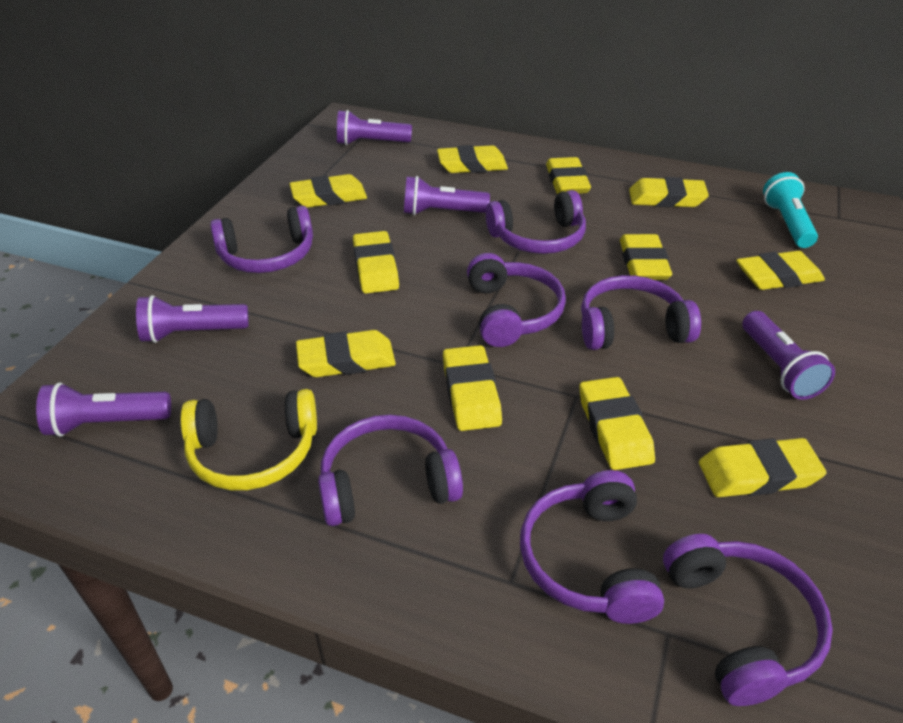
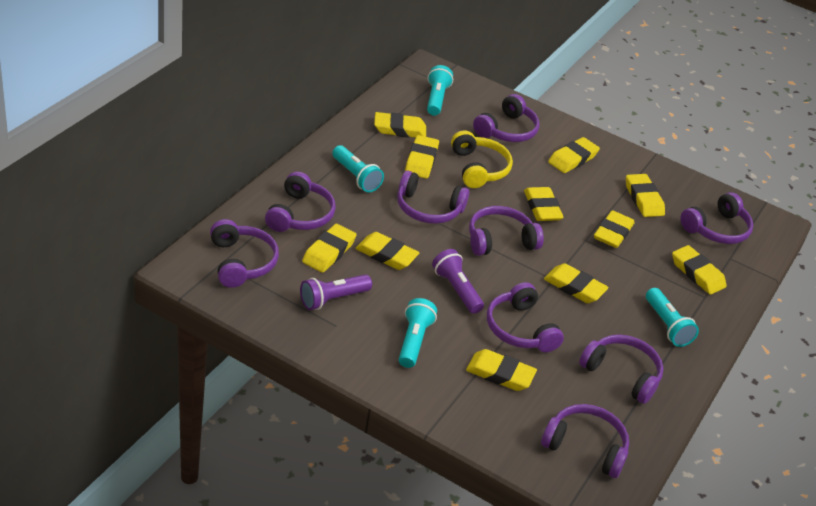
purple flashlight: 5 -> 2
purple headphones: 7 -> 9
turquoise flashlight: 1 -> 4

